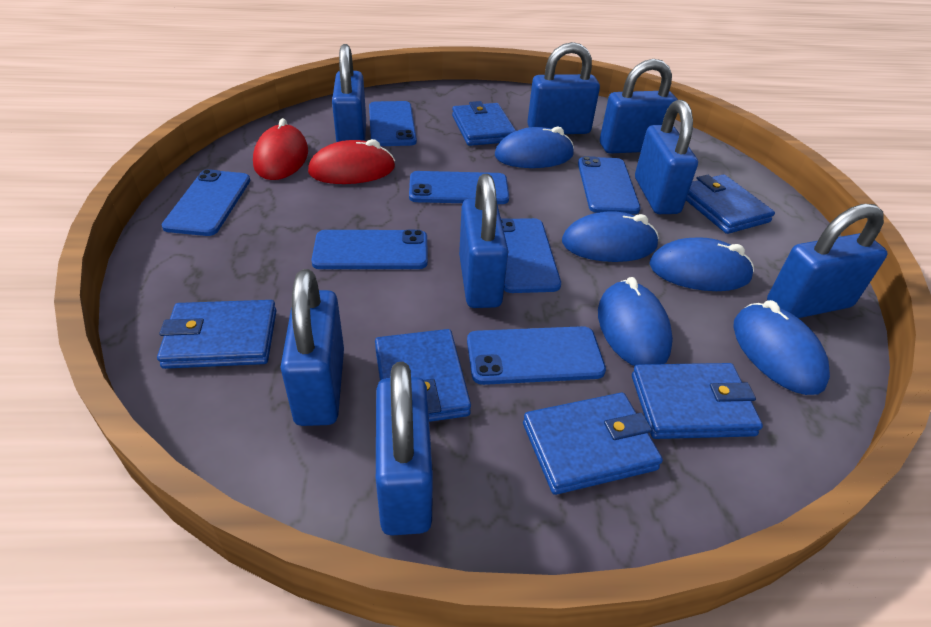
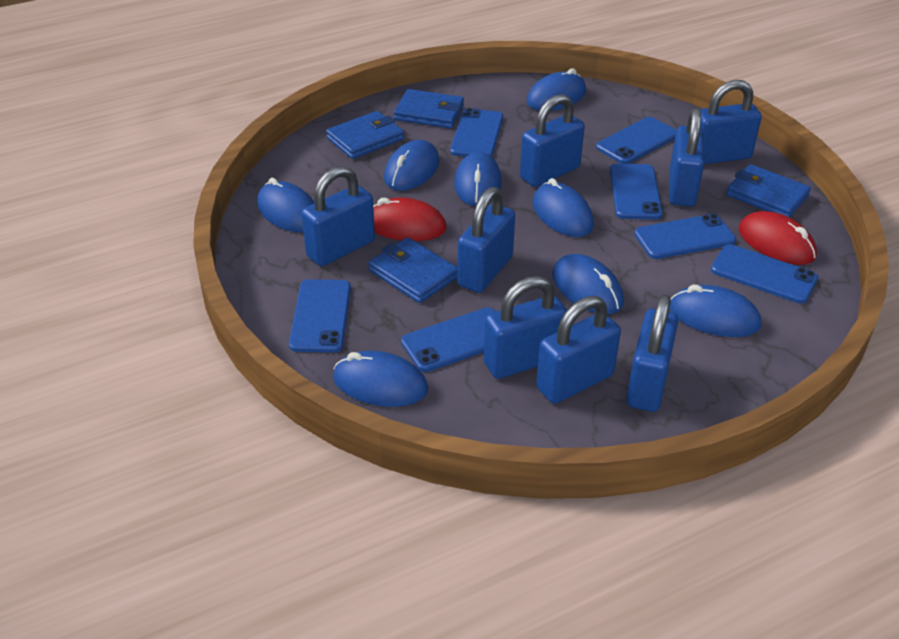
blue mouse: 5 -> 8
blue wallet: 6 -> 4

